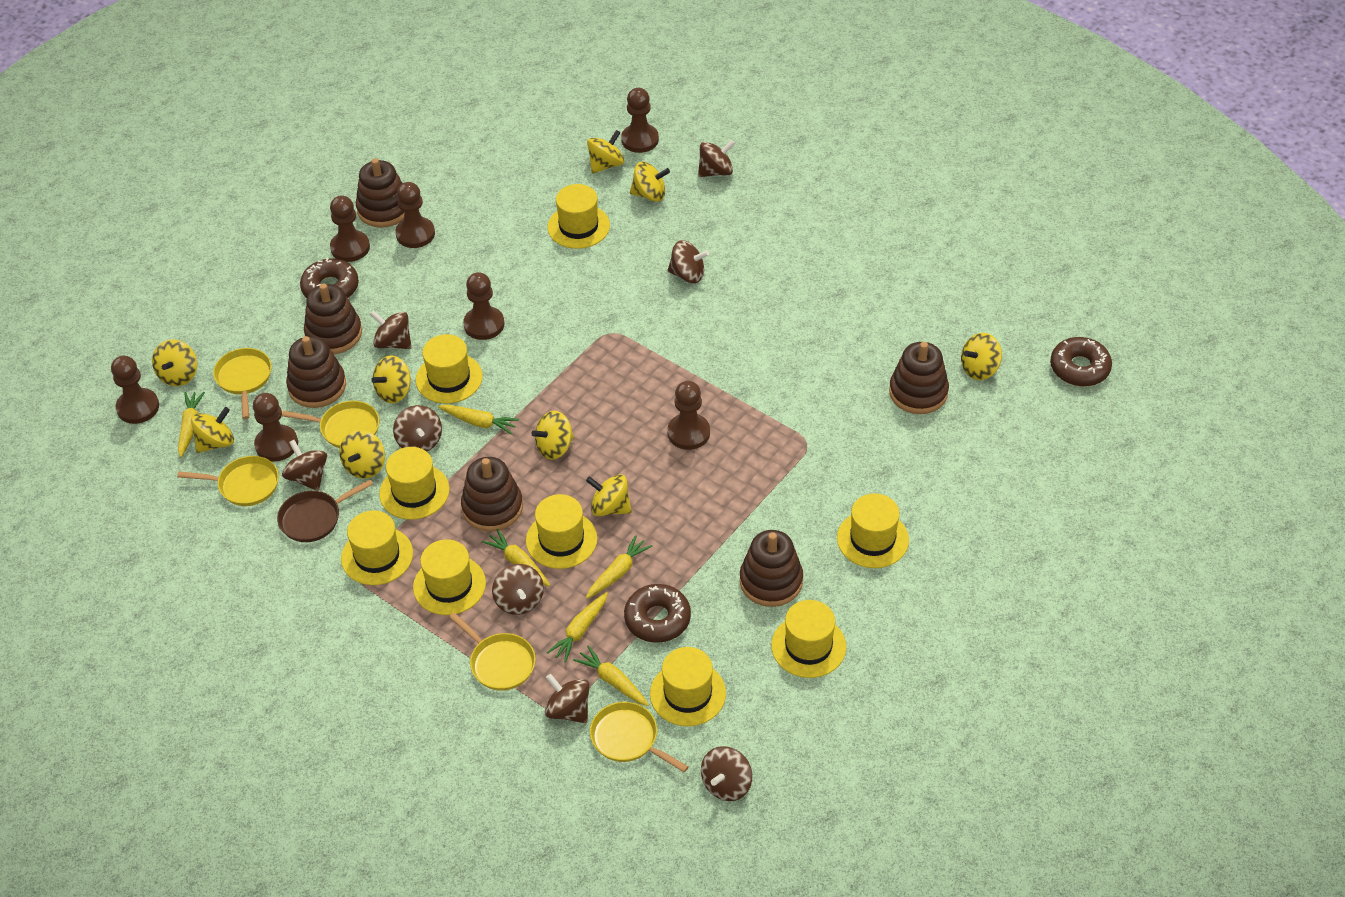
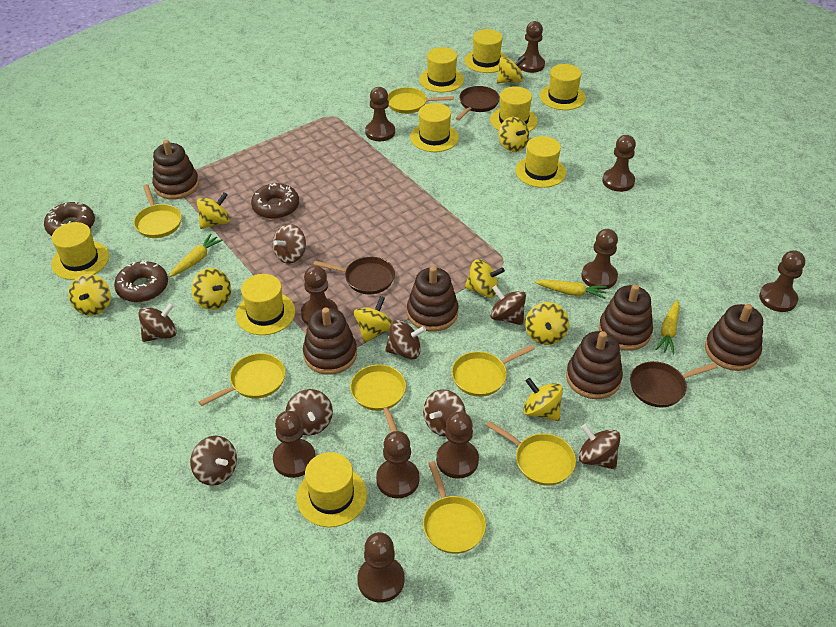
brown pan: 1 -> 3
brown pawn: 7 -> 10
yellow carrot: 6 -> 3
yellow pan: 5 -> 7

